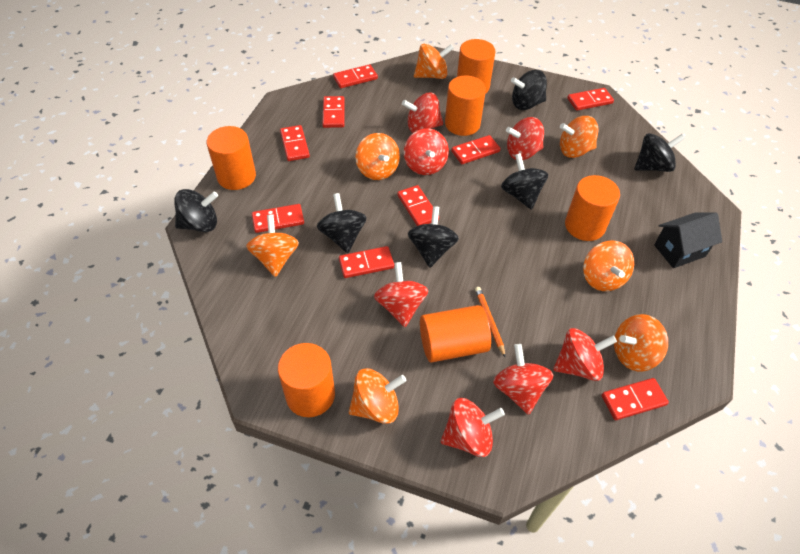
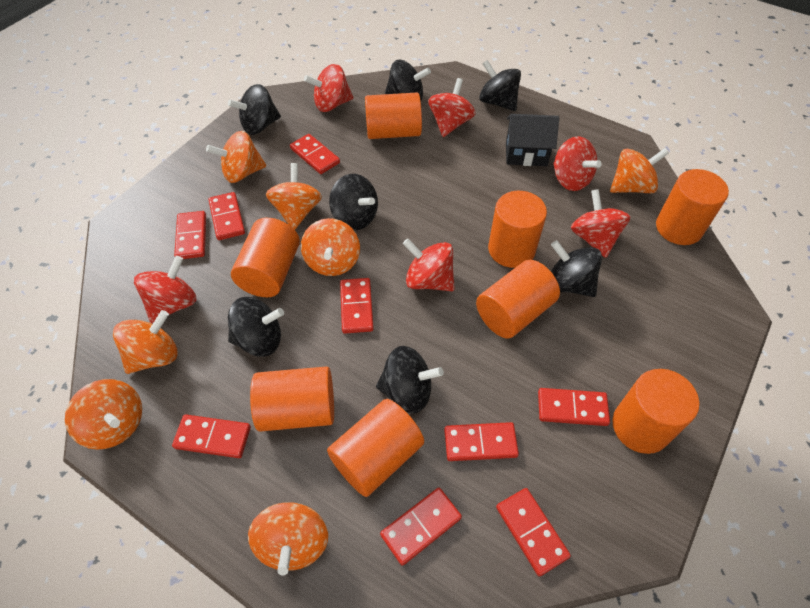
black spinning top: 6 -> 7
orange cylinder: 6 -> 8
orange pencil: 1 -> 0
red spinning top: 7 -> 6

